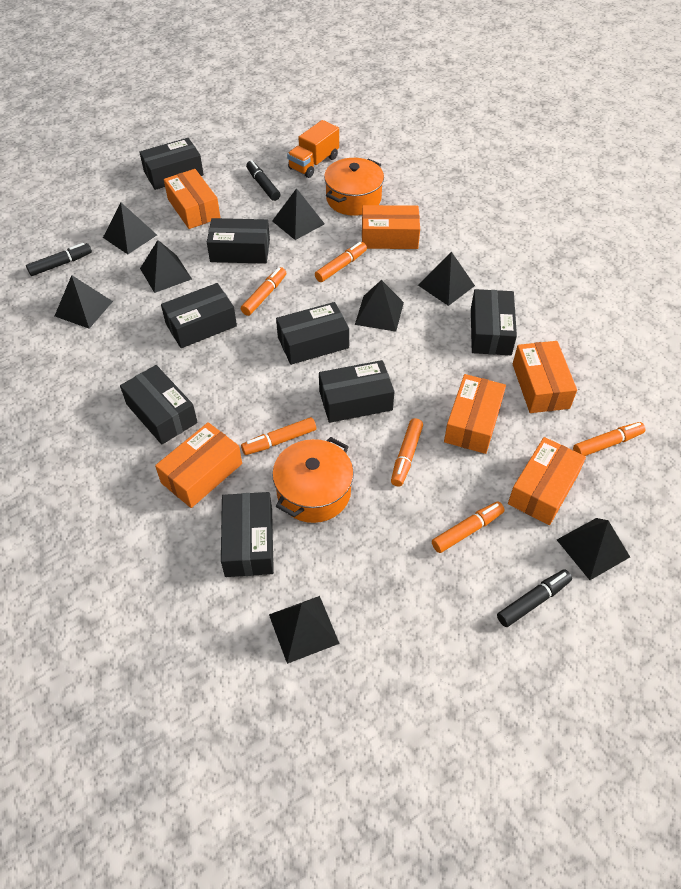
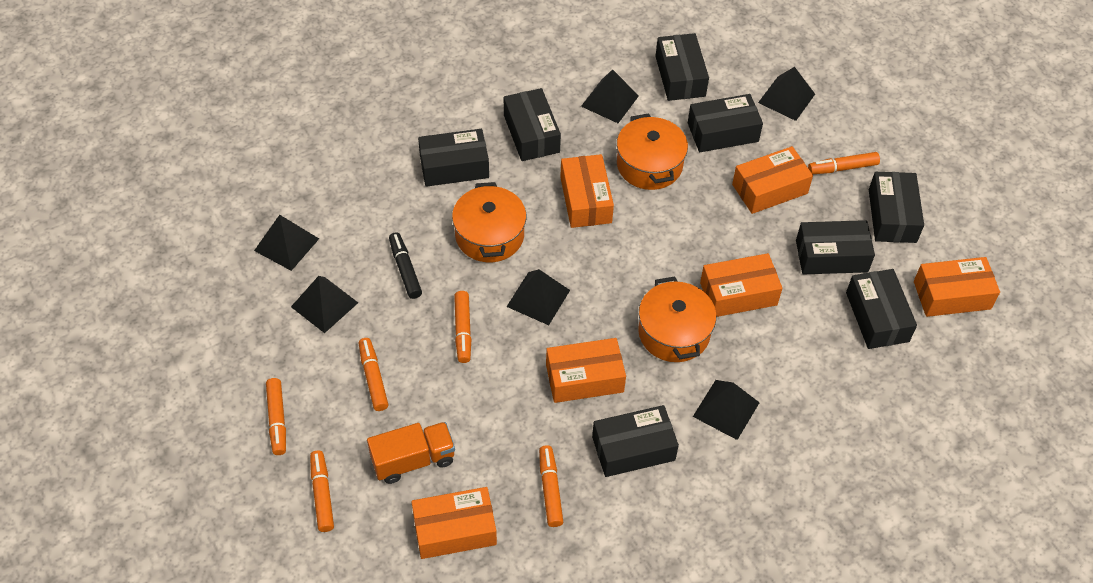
black marker: 3 -> 1
black pyramid: 8 -> 6
orange pot: 2 -> 3

